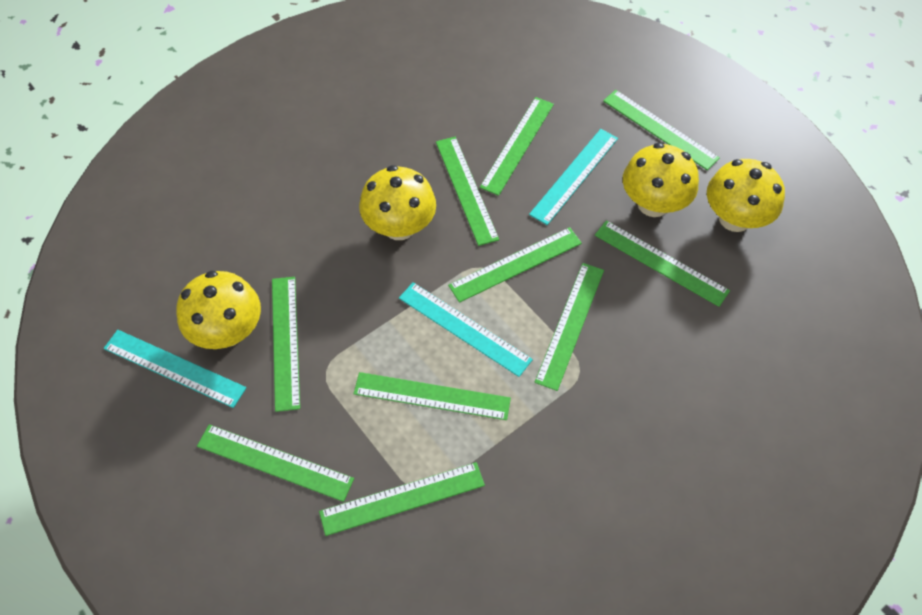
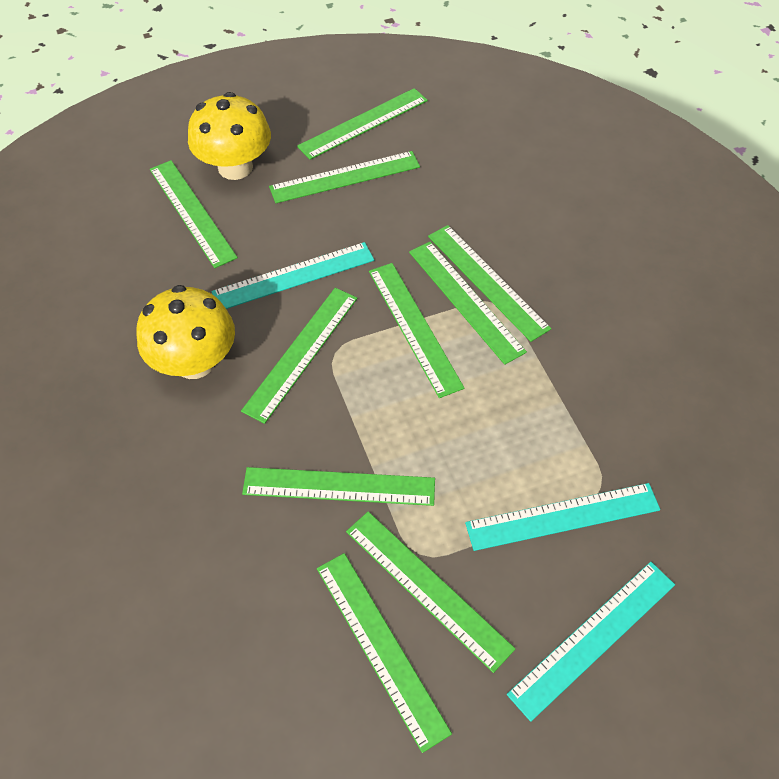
yellow mushroom: 4 -> 2

